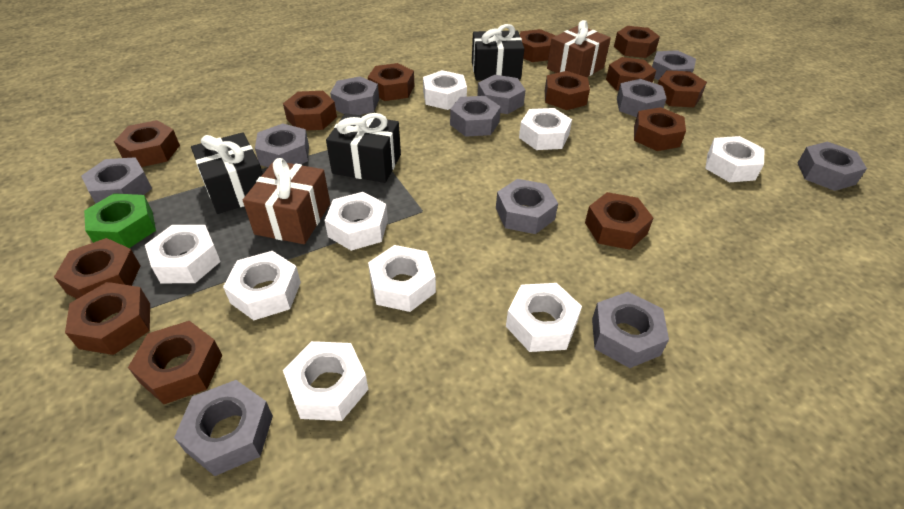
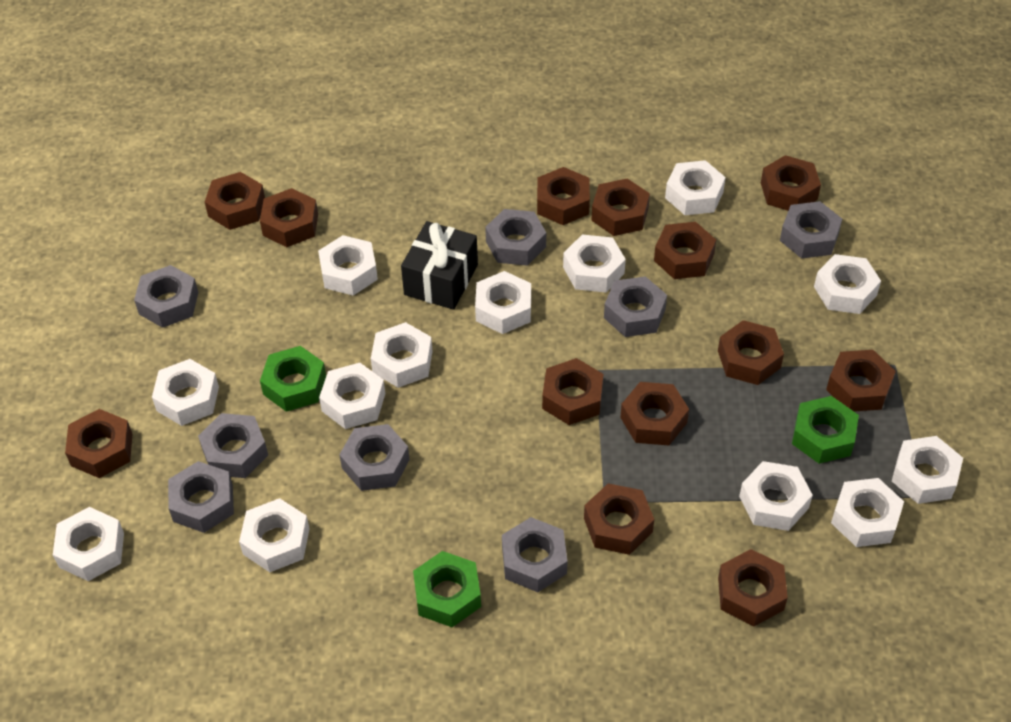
black gift: 3 -> 1
brown gift: 2 -> 0
green nut: 1 -> 3
grey nut: 11 -> 8
white nut: 9 -> 13

